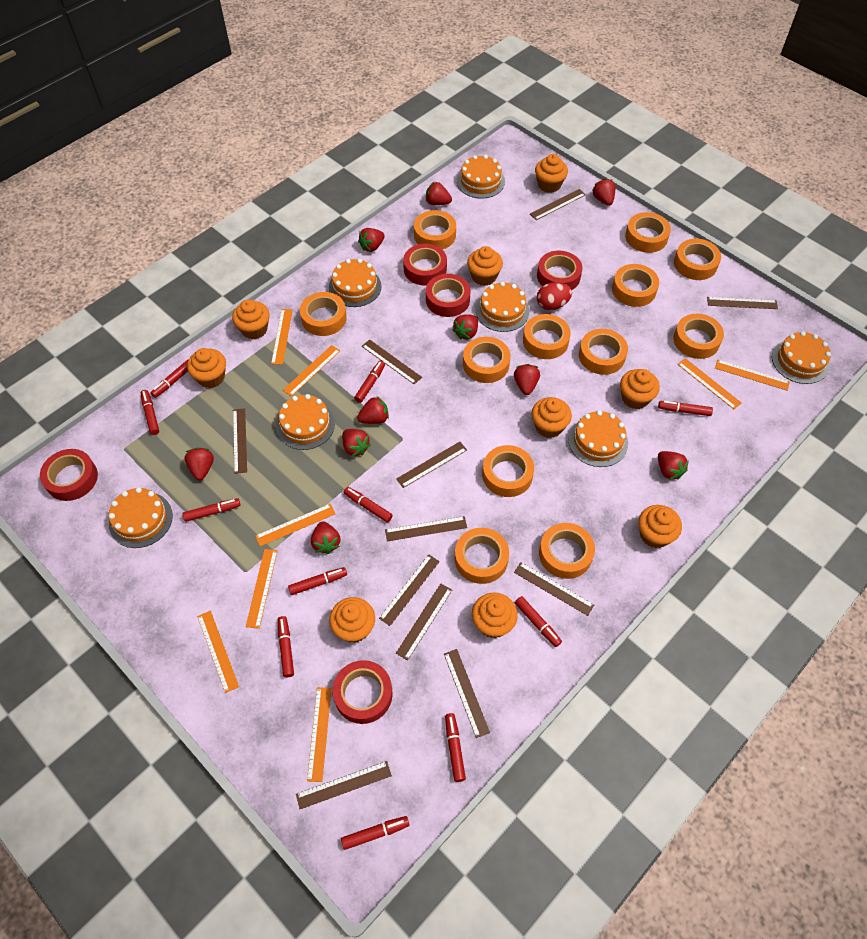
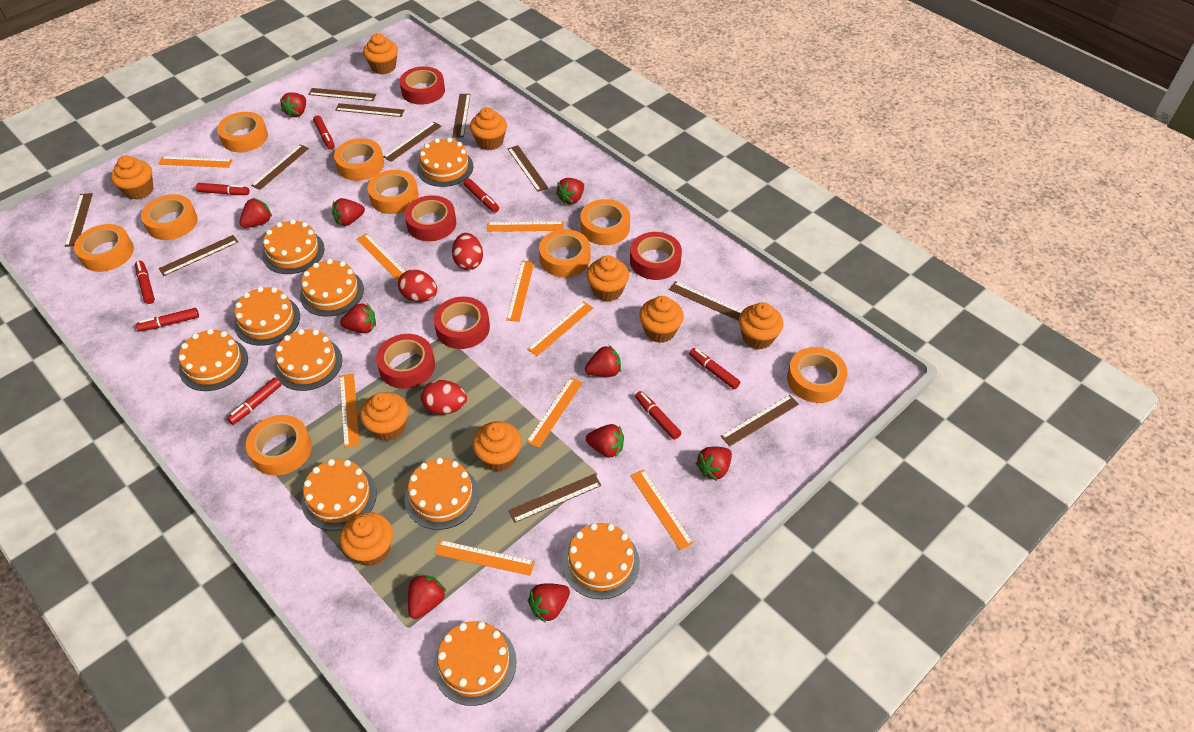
orange cake: 7 -> 10
orange ruler: 8 -> 9
orange tape: 12 -> 9
red egg: 1 -> 3
red marker: 11 -> 8

